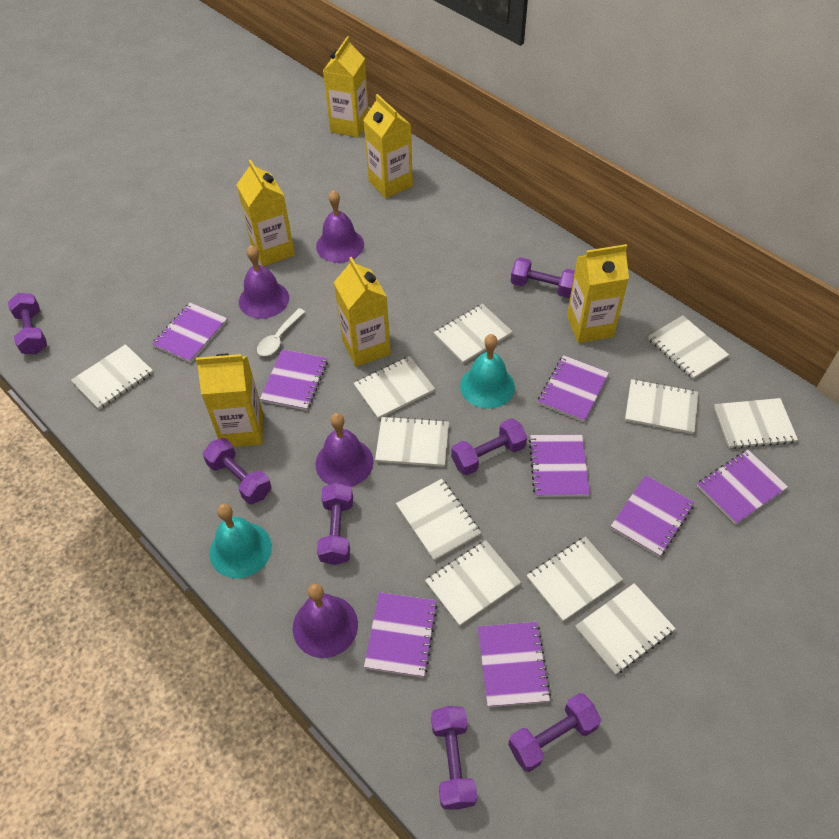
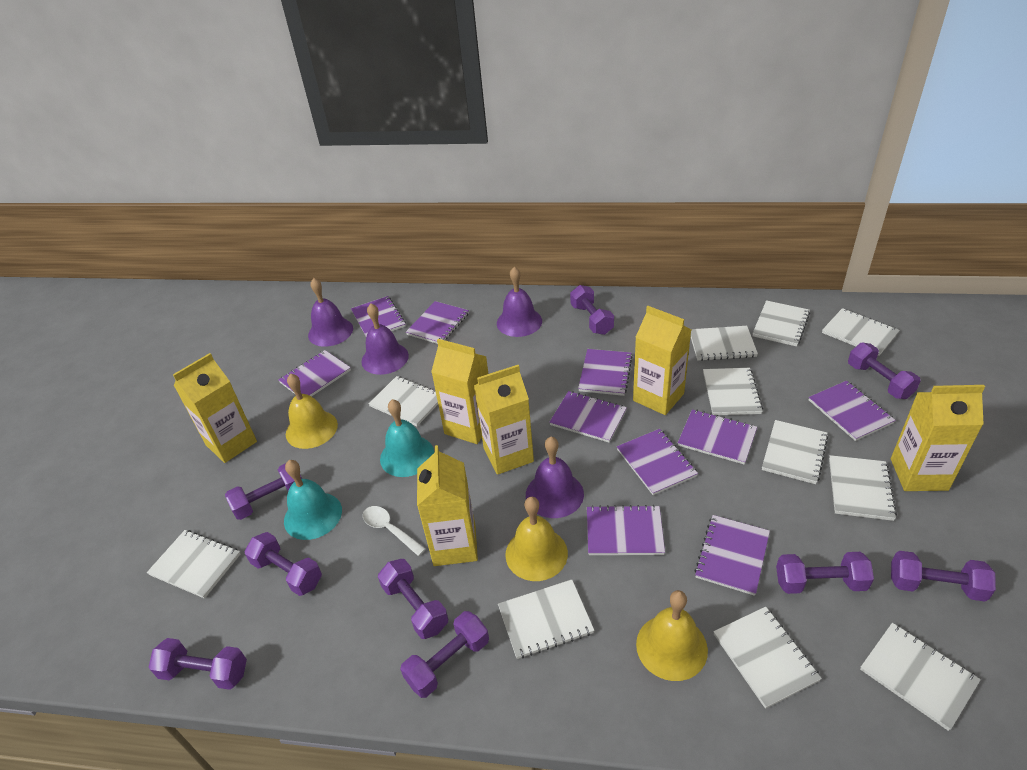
purple dumbbell: 7 -> 9
purple notebook: 8 -> 10
yellow bell: 0 -> 3

